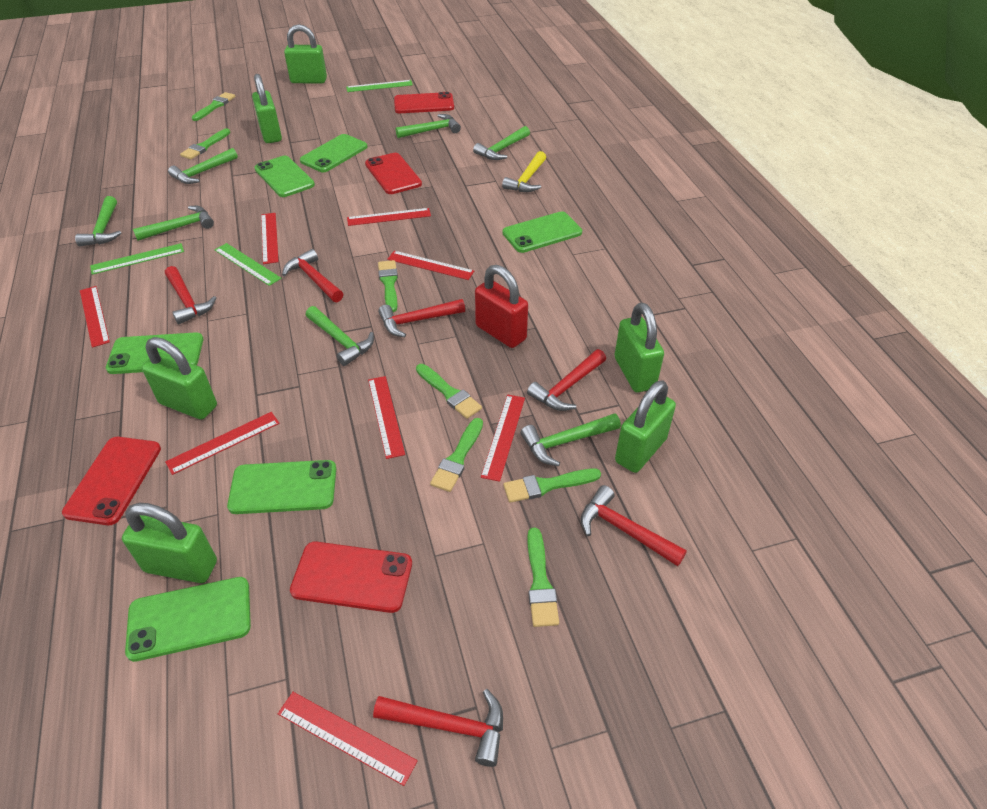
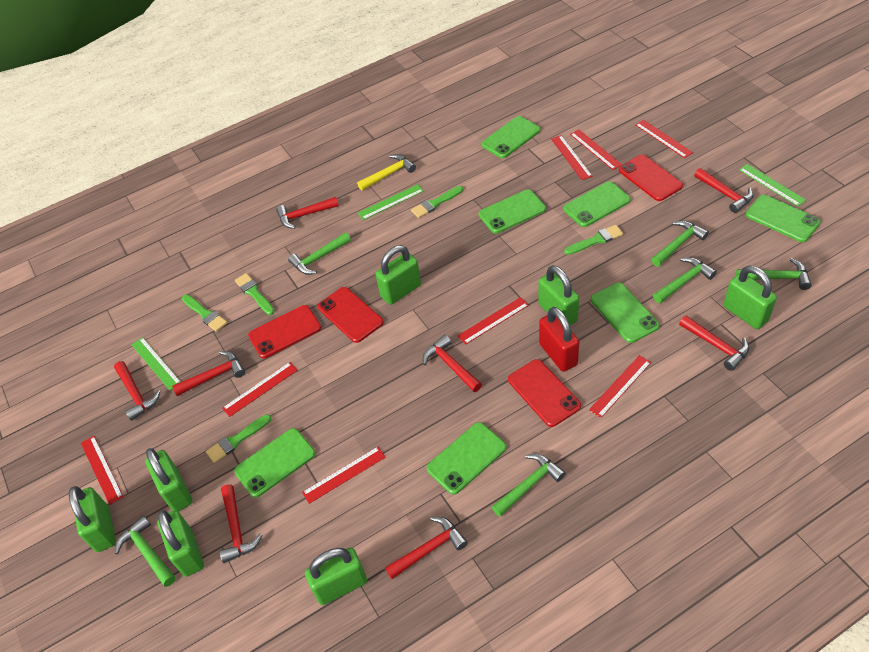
green brush: 7 -> 5
green hammer: 7 -> 6
green padlock: 6 -> 7
green phone: 6 -> 7
red hammer: 6 -> 8

